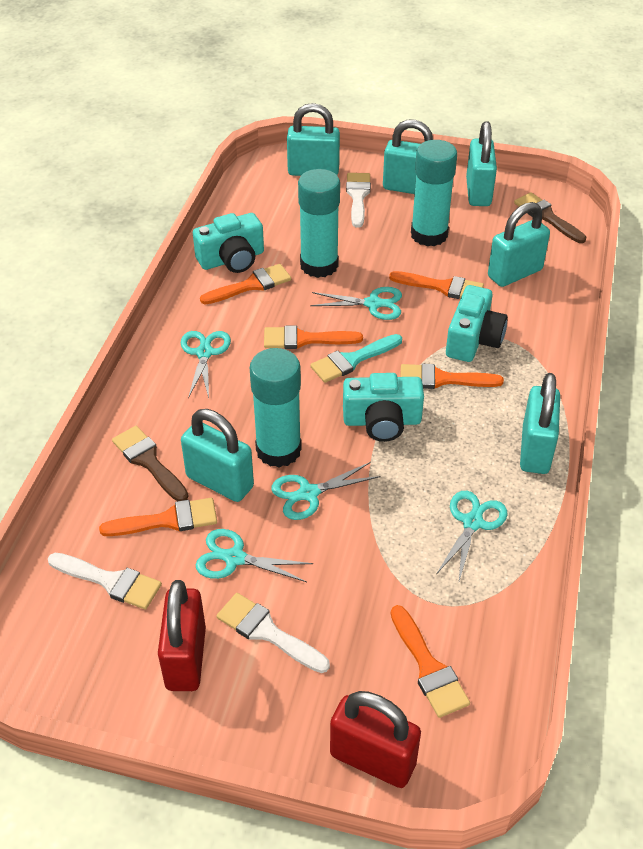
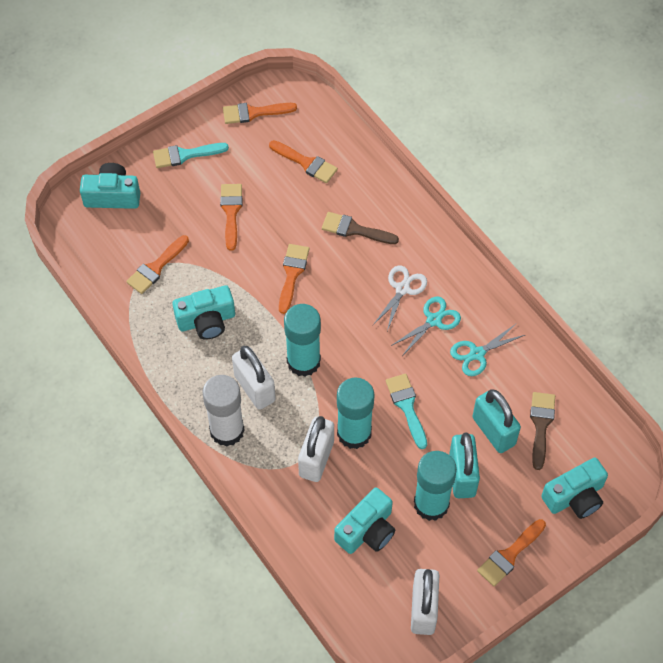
red padlock: 2 -> 0
turquoise brush: 1 -> 2
turquoise camera: 3 -> 4
turquoise padlock: 6 -> 2
turquoise scissors: 5 -> 2
white brush: 3 -> 0
white glue stick: 0 -> 1
white padlock: 0 -> 3
white scissors: 0 -> 1

